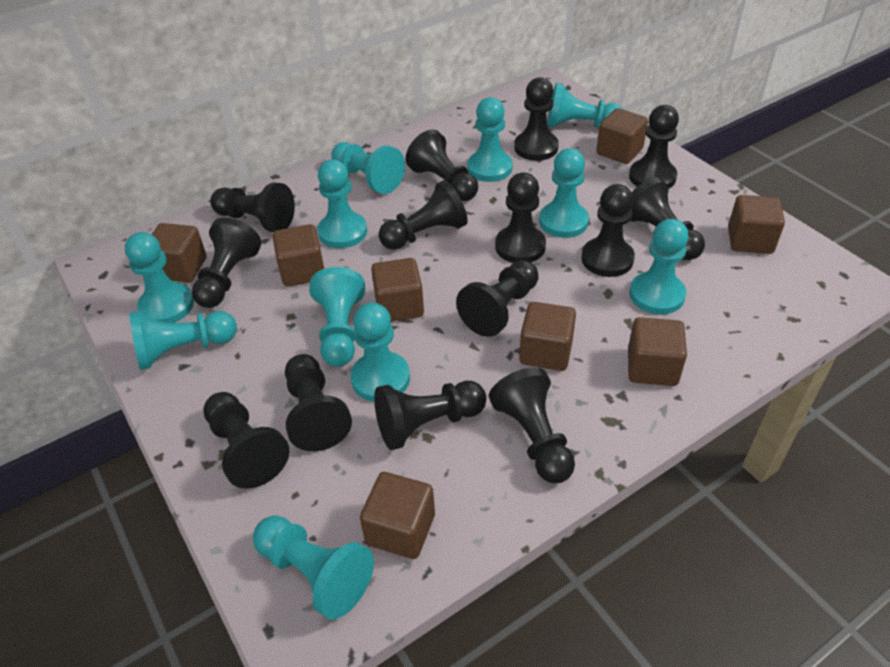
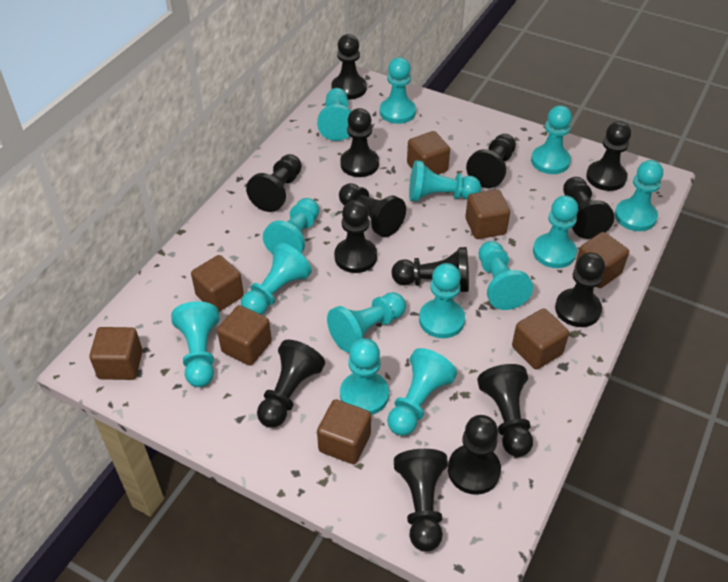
turquoise pawn: 11 -> 14

